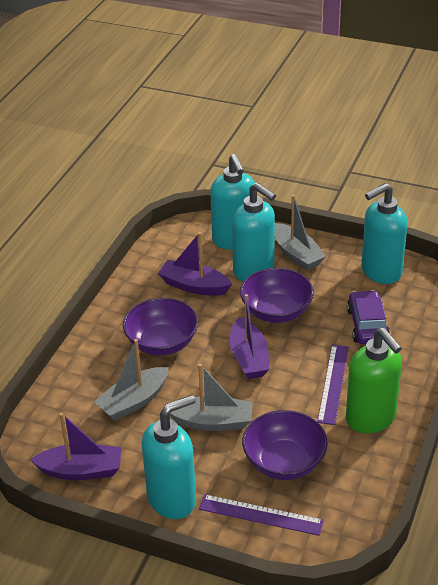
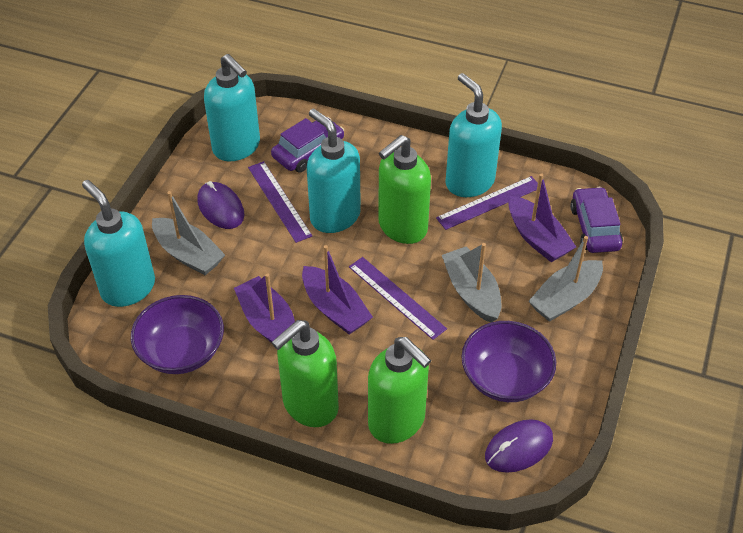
green soap dispenser: 1 -> 3
purple bowl: 3 -> 2
purple car: 1 -> 2
purple mouse: 0 -> 2
purple ruler: 2 -> 3

